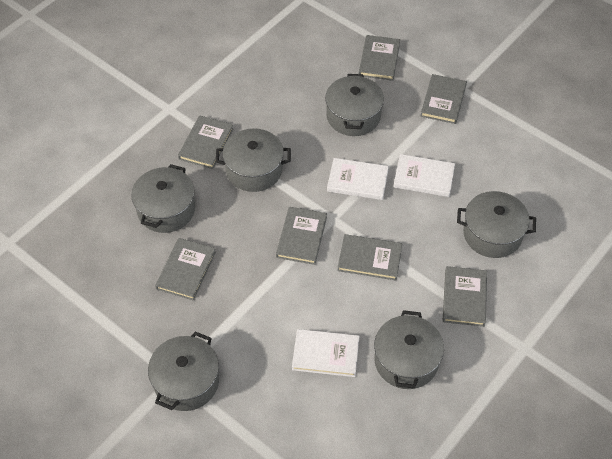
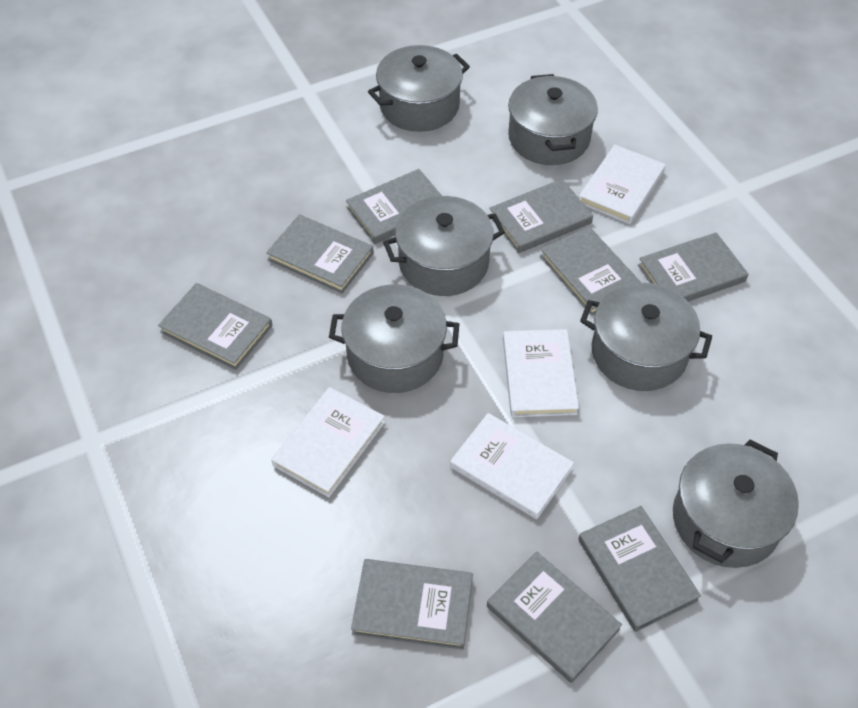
grey book: 7 -> 9
white book: 3 -> 4

